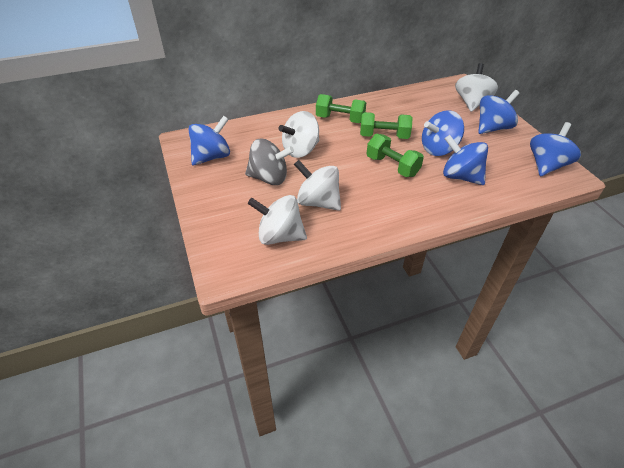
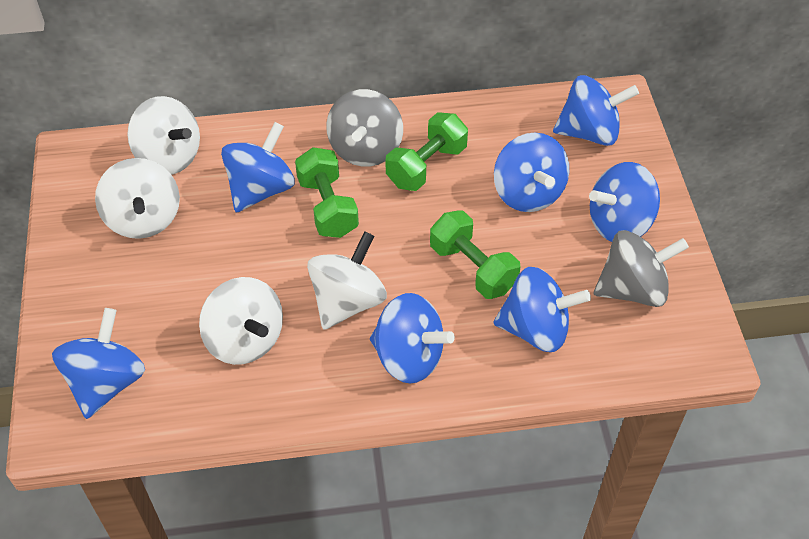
blue spinning top: 5 -> 7
grey spinning top: 1 -> 2

